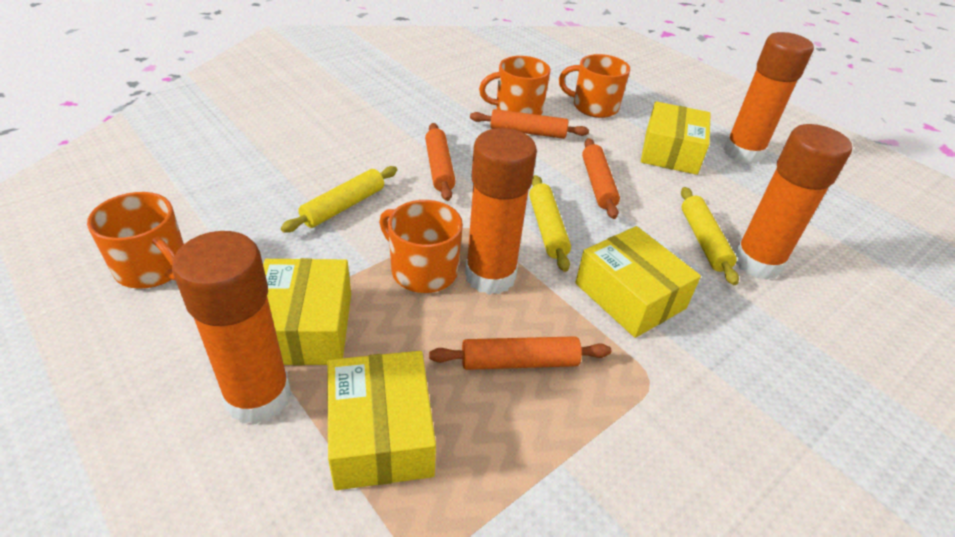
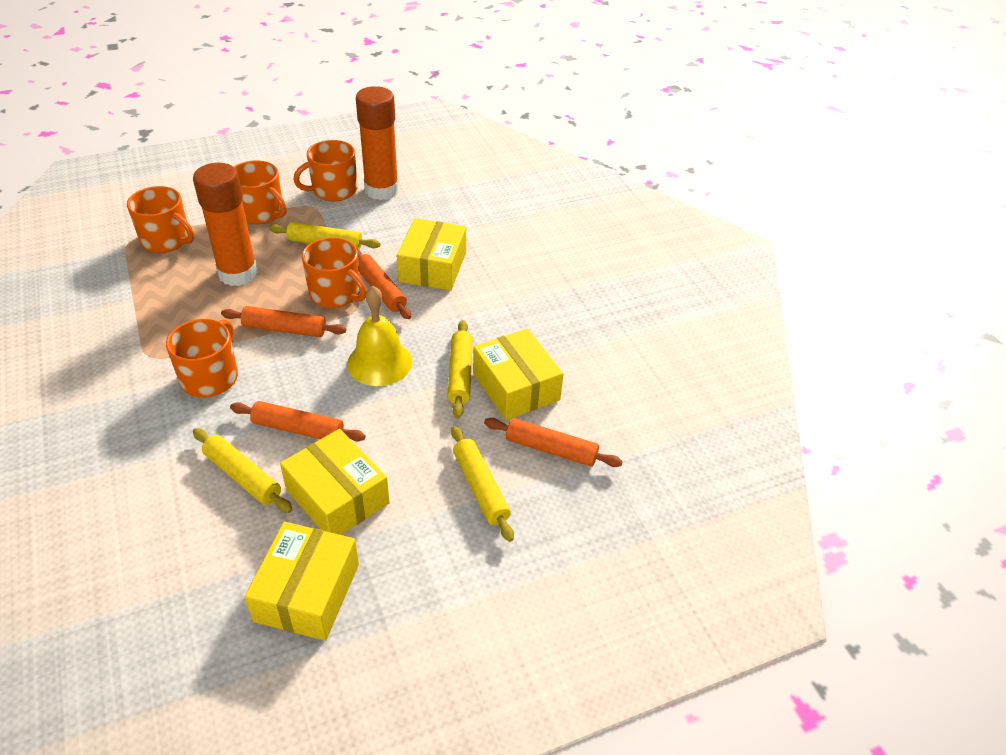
orange glue stick: 4 -> 2
orange mug: 4 -> 5
yellow bell: 0 -> 1
yellow rolling pin: 3 -> 4

